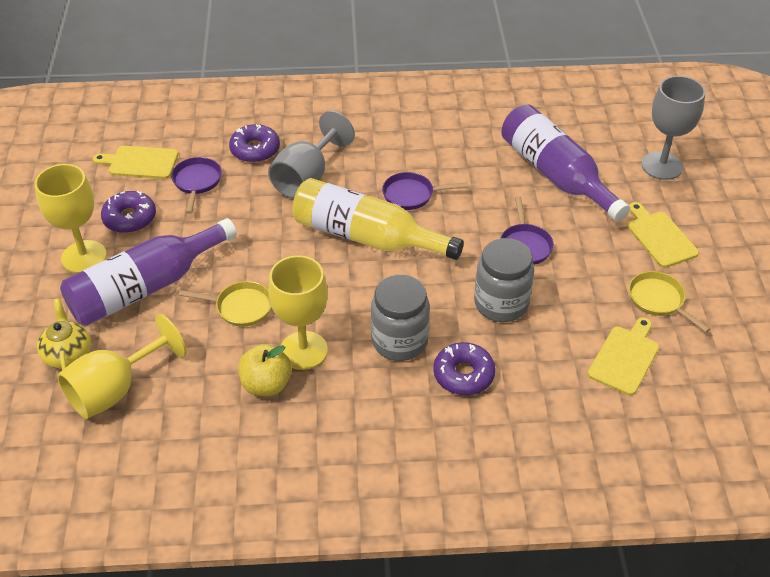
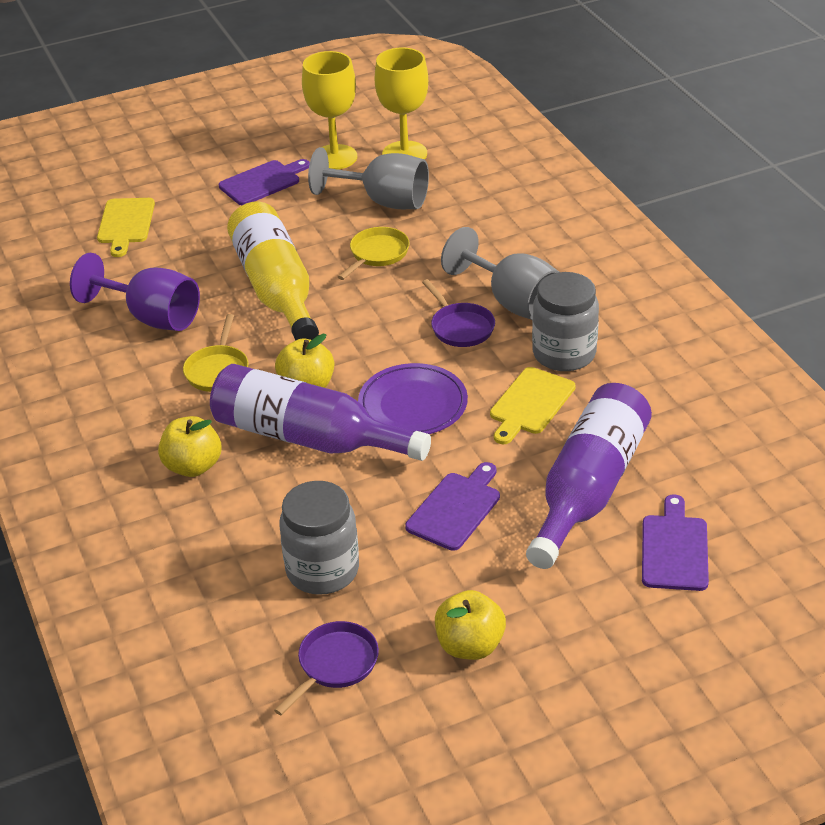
purple cutting board: 0 -> 3
purple donut: 3 -> 0
purple goblet: 0 -> 1
purple pan: 3 -> 2
purple plate: 0 -> 1
yellow apple: 1 -> 3
yellow cutting board: 3 -> 2
yellow goblet: 3 -> 2
yellow teapot: 1 -> 0

